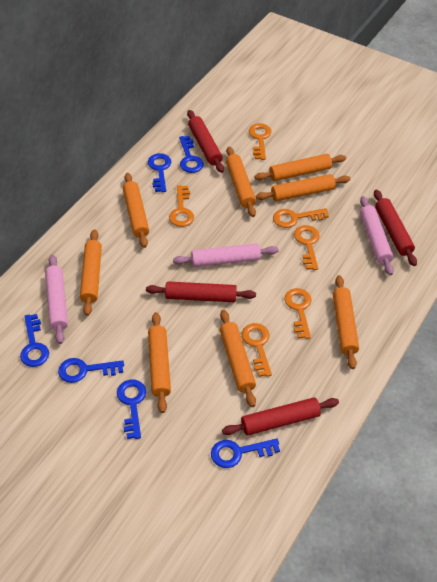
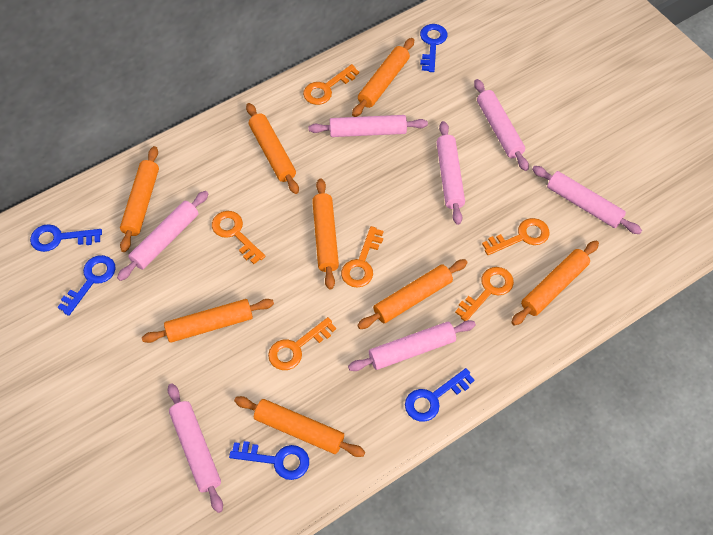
blue key: 6 -> 5
pink rolling pin: 3 -> 7
red rolling pin: 4 -> 0

